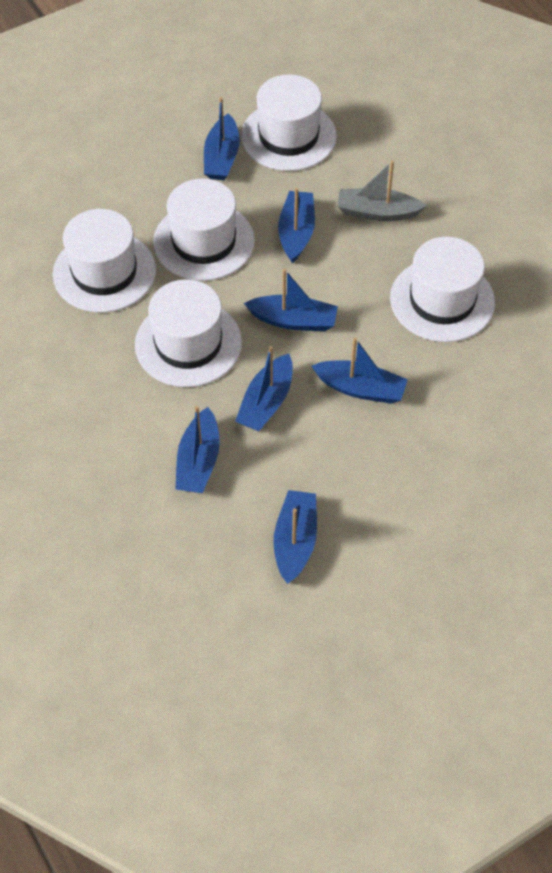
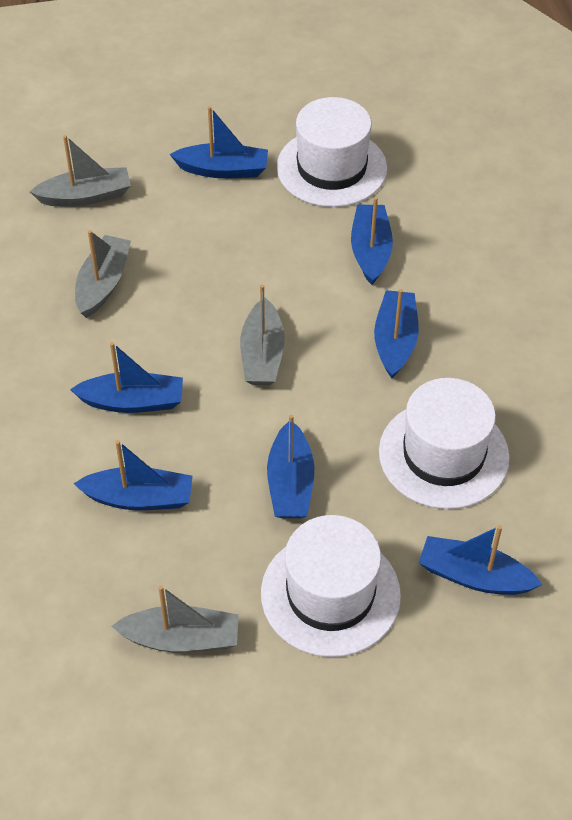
grey boat: 1 -> 4
white hat: 5 -> 3

